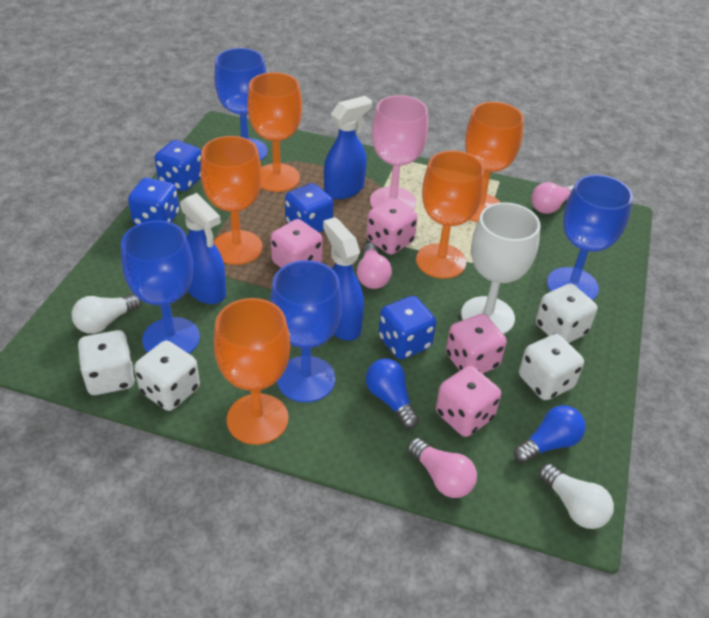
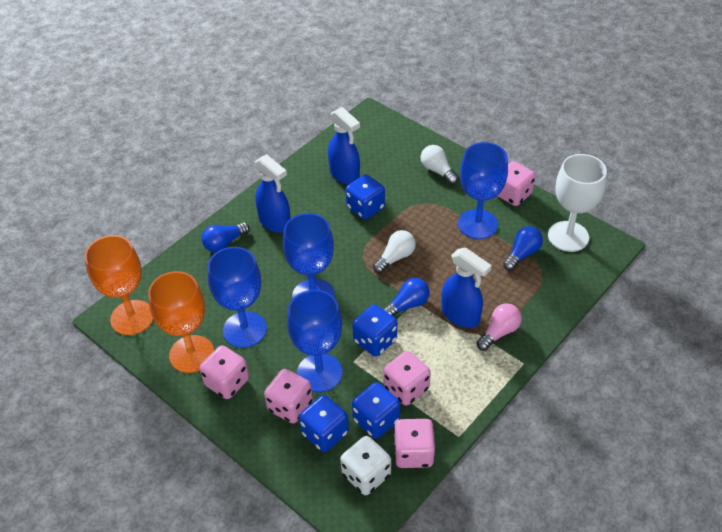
blue light bulb: 2 -> 3
orange goblet: 5 -> 2
pink dice: 4 -> 5
pink goblet: 1 -> 0
pink light bulb: 3 -> 1
white dice: 4 -> 1

